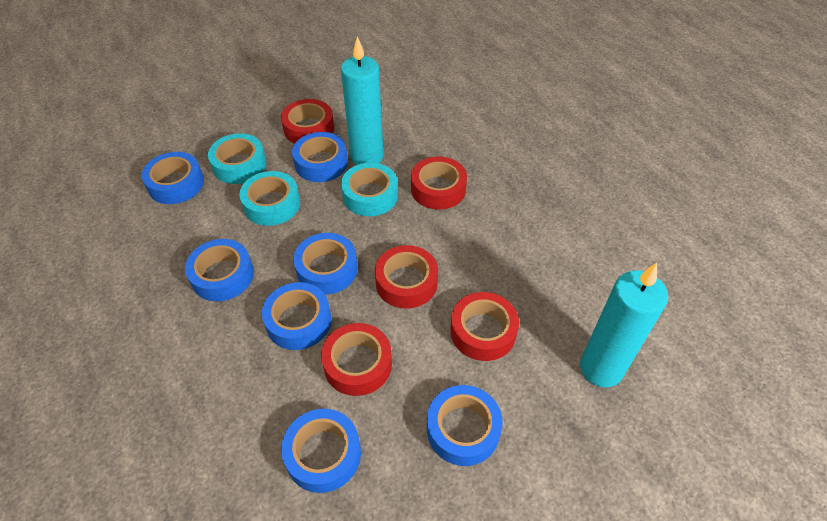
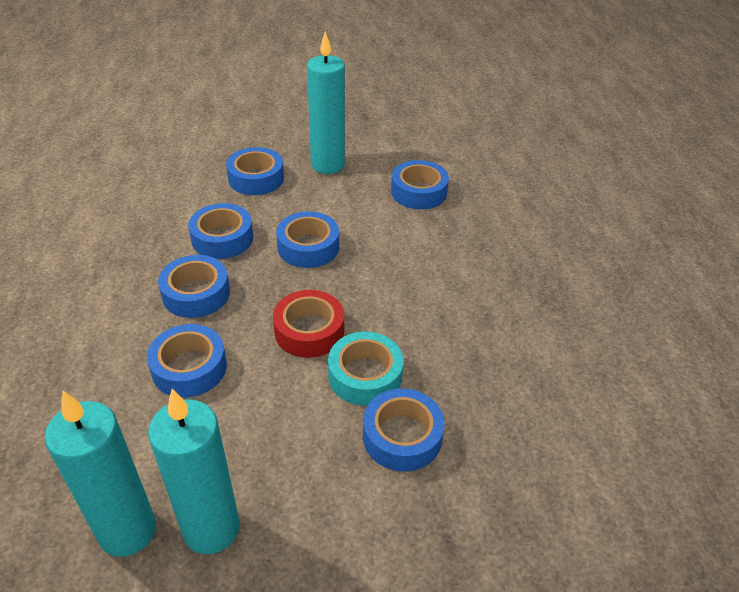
red tape: 5 -> 1
turquoise candle: 2 -> 3
turquoise tape: 3 -> 1

